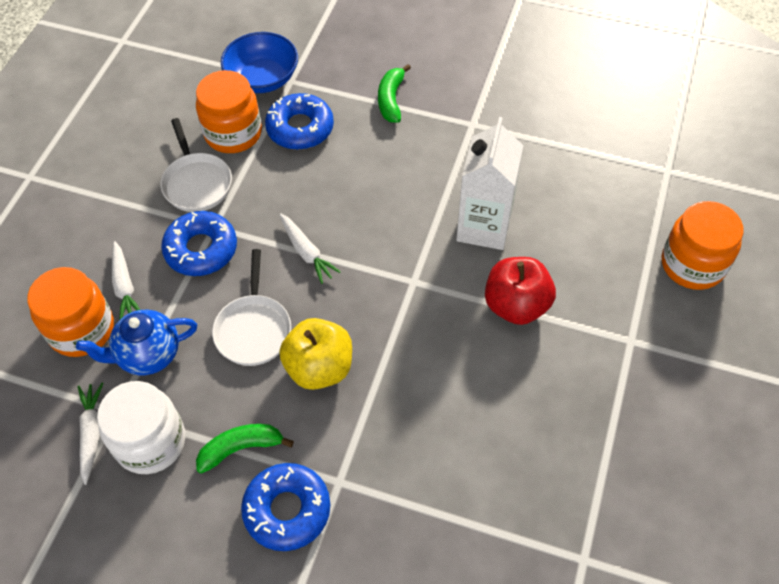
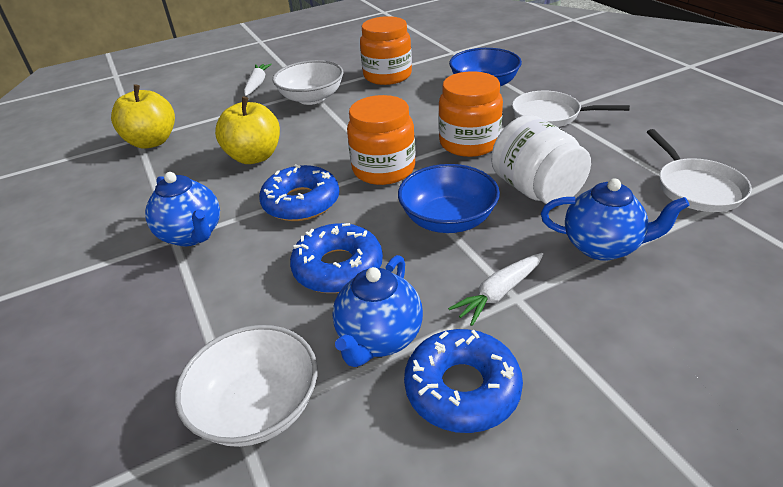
blue bowl: 1 -> 2
blue teapot: 1 -> 3
green banana: 2 -> 0
red apple: 1 -> 0
white bowl: 0 -> 2
white carrot: 3 -> 2
white carton: 1 -> 0
yellow apple: 1 -> 2

